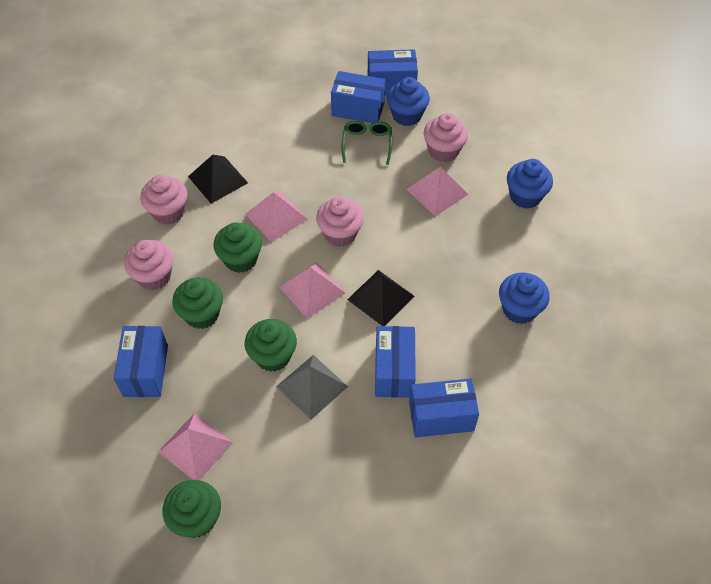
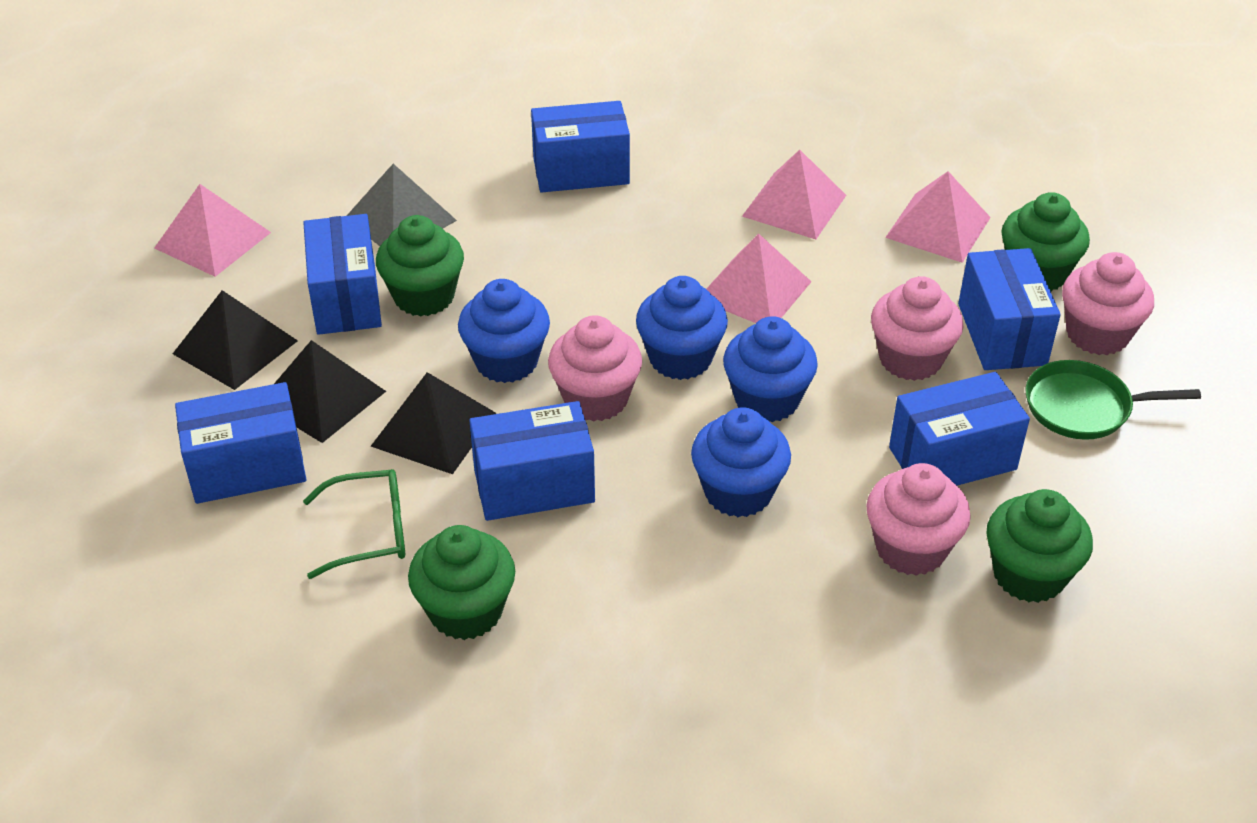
black pyramid: 2 -> 3
blue box: 5 -> 6
blue cupcake: 3 -> 4
green pan: 0 -> 1

